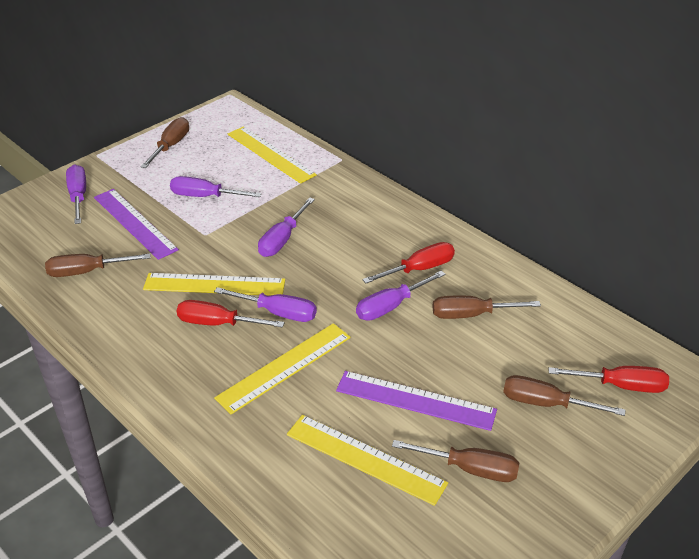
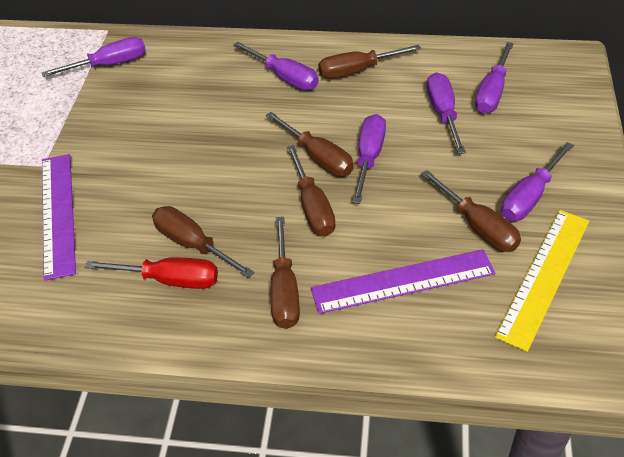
brown screwdriver: 5 -> 6
purple screwdriver: 5 -> 6
red screwdriver: 3 -> 1
yellow ruler: 4 -> 1

